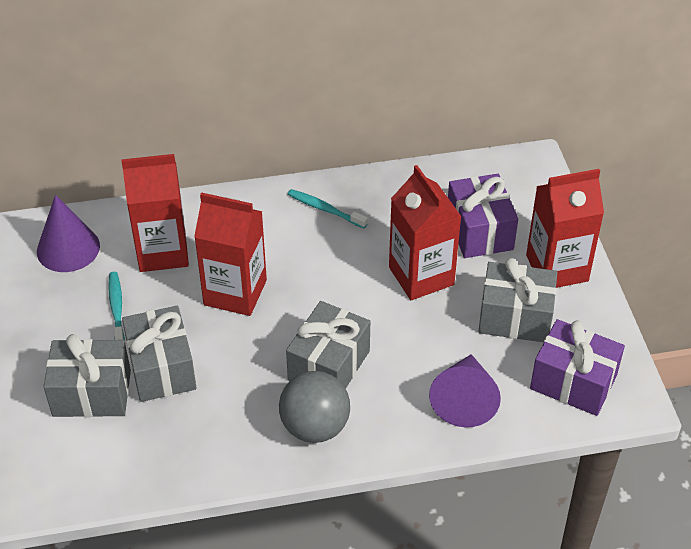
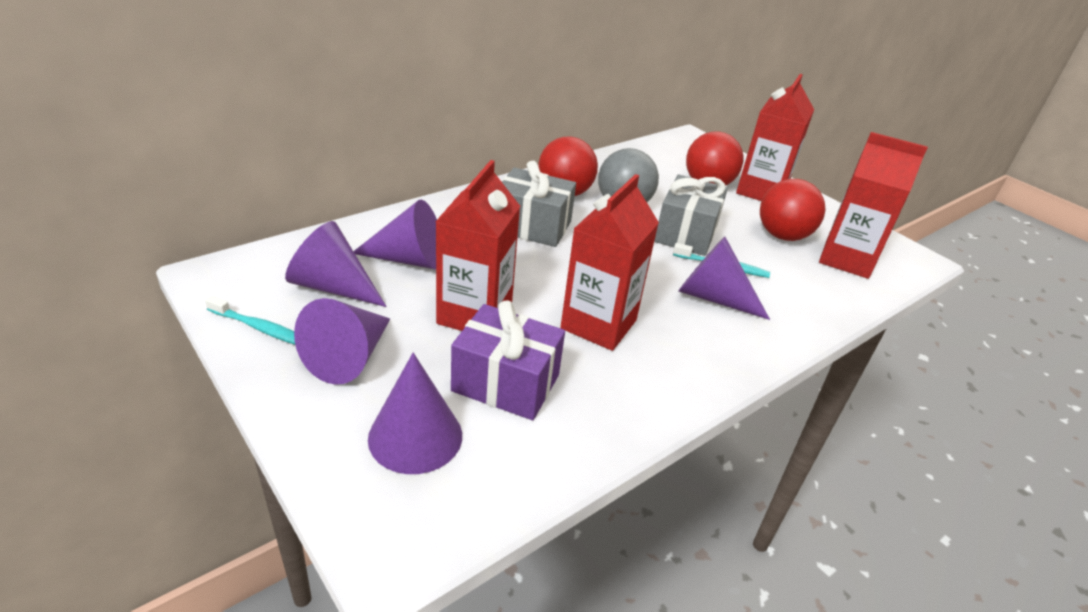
grey gift: 4 -> 2
purple cone: 2 -> 5
purple gift: 2 -> 1
red ball: 0 -> 3

